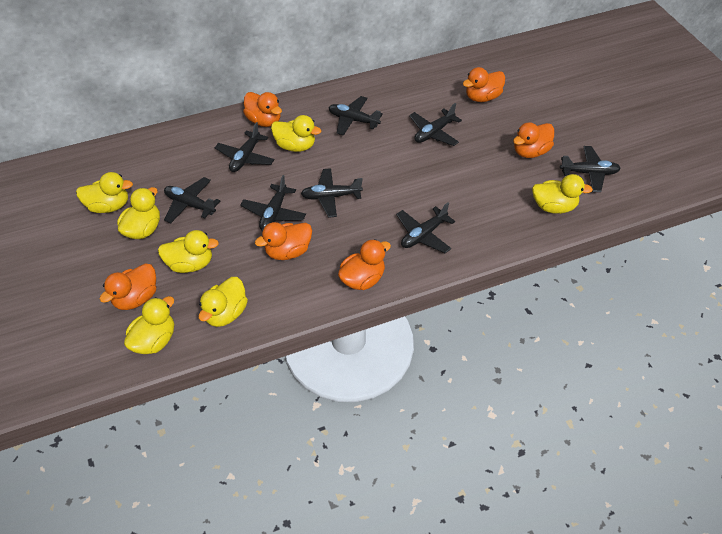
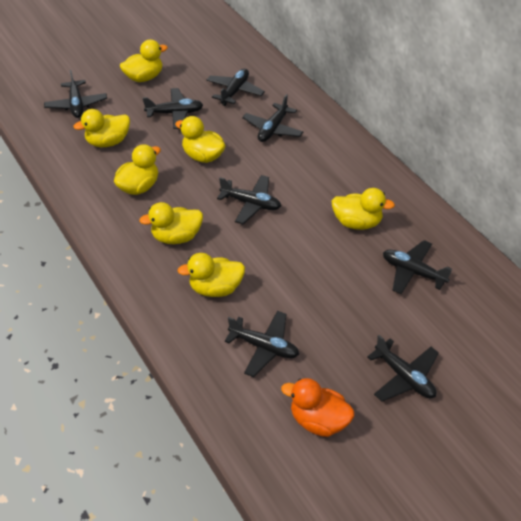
orange duck: 6 -> 1

